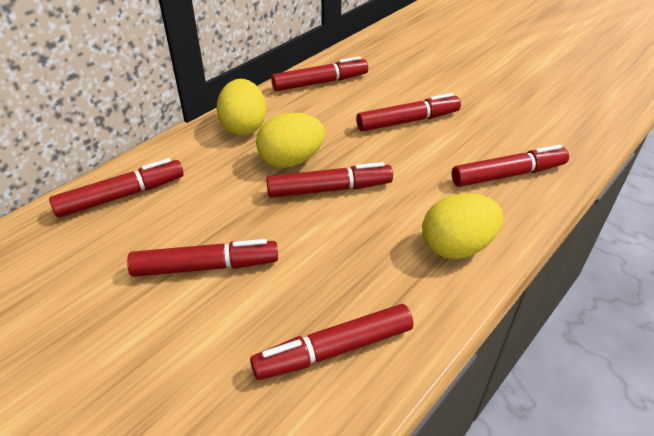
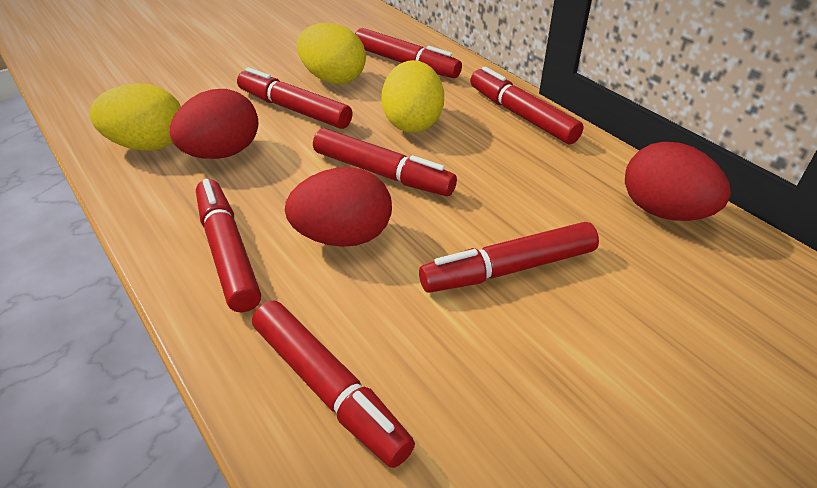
red egg: 0 -> 3

